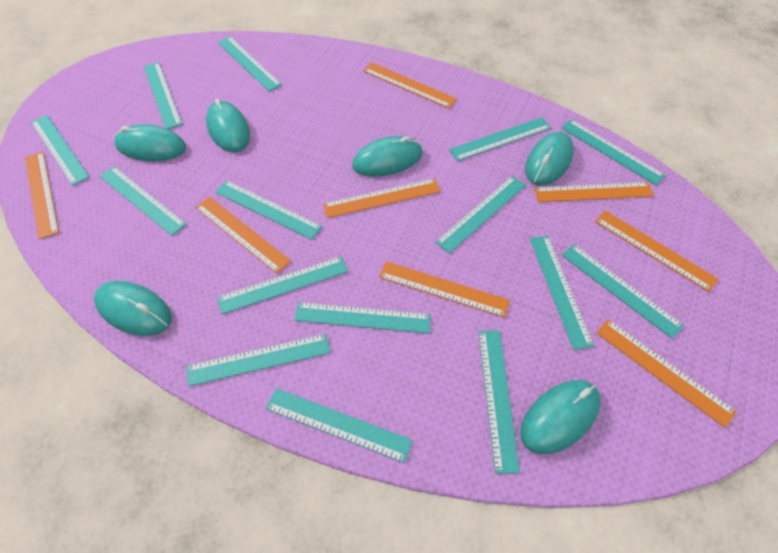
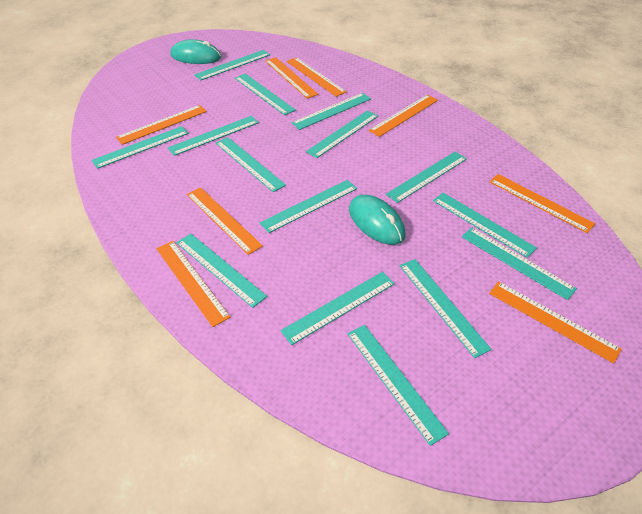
turquoise mouse: 6 -> 2

